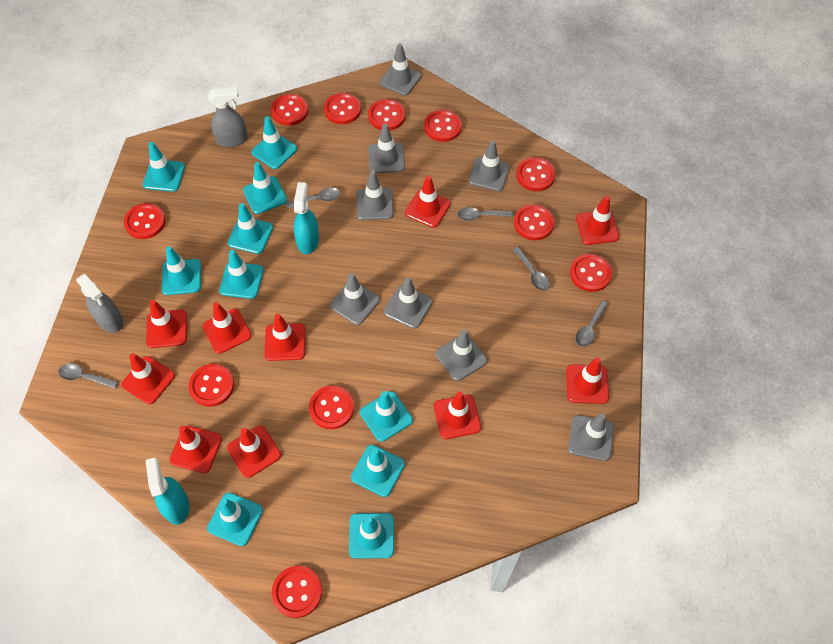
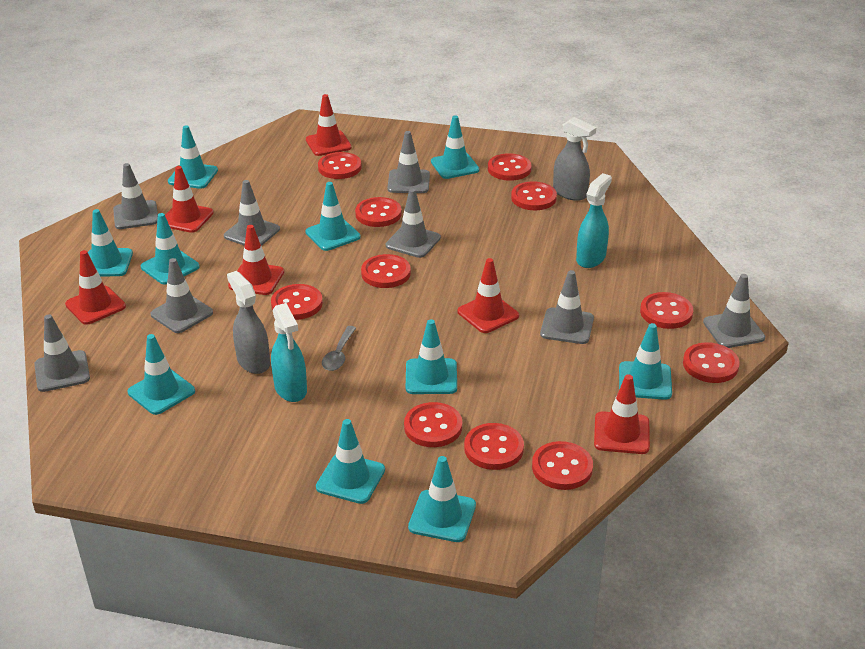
grey spoon: 5 -> 1
red traffic cone: 10 -> 6

